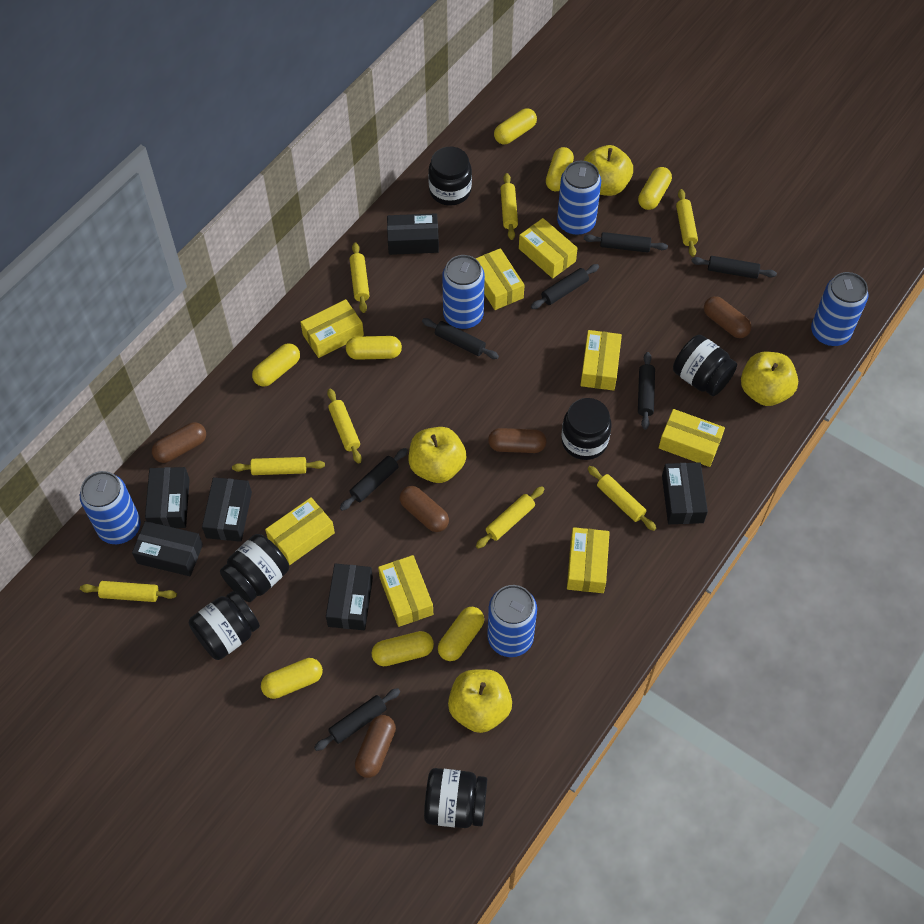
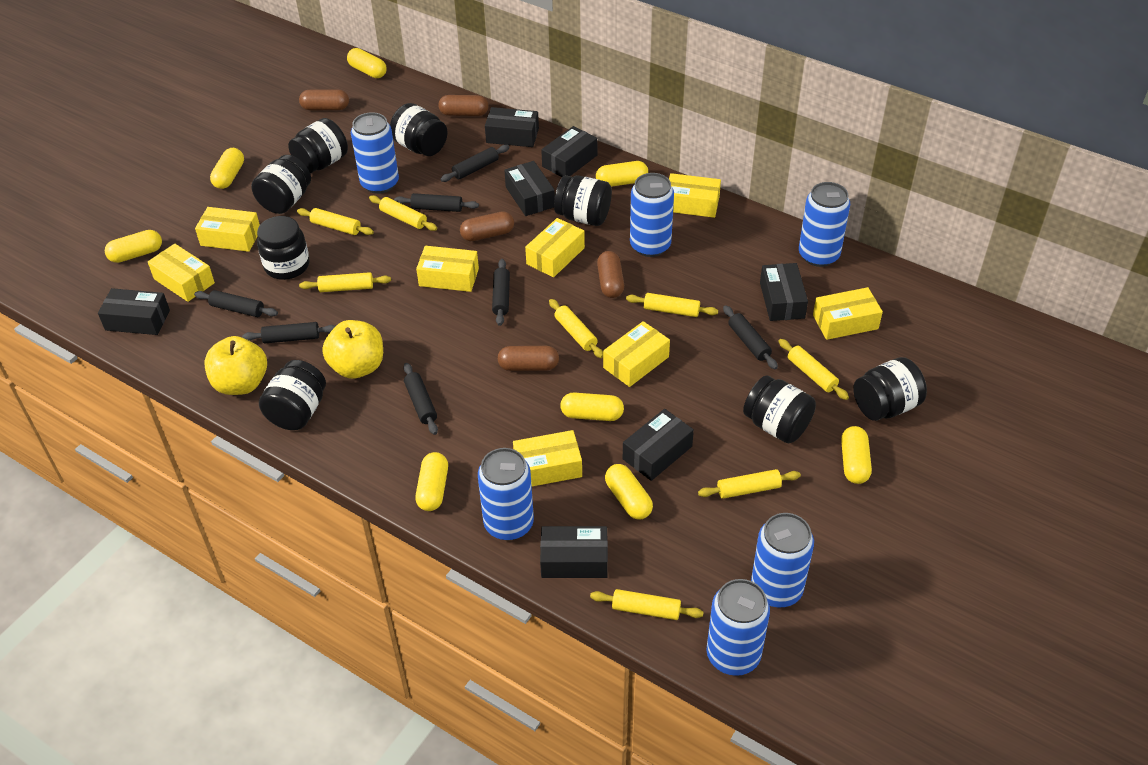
black box: 6 -> 7
black jar: 6 -> 8
blue can: 5 -> 6
yellow apple: 4 -> 2

